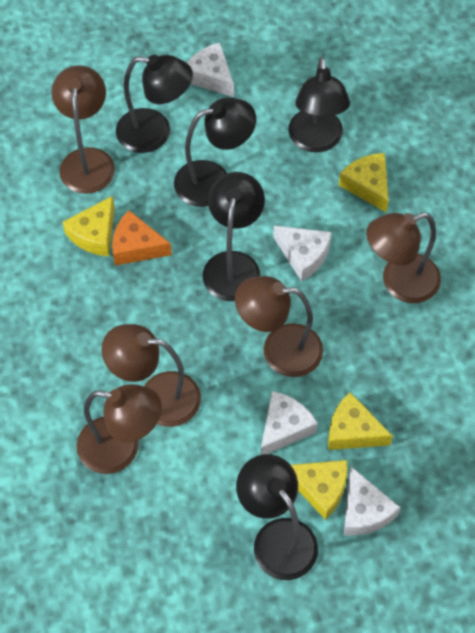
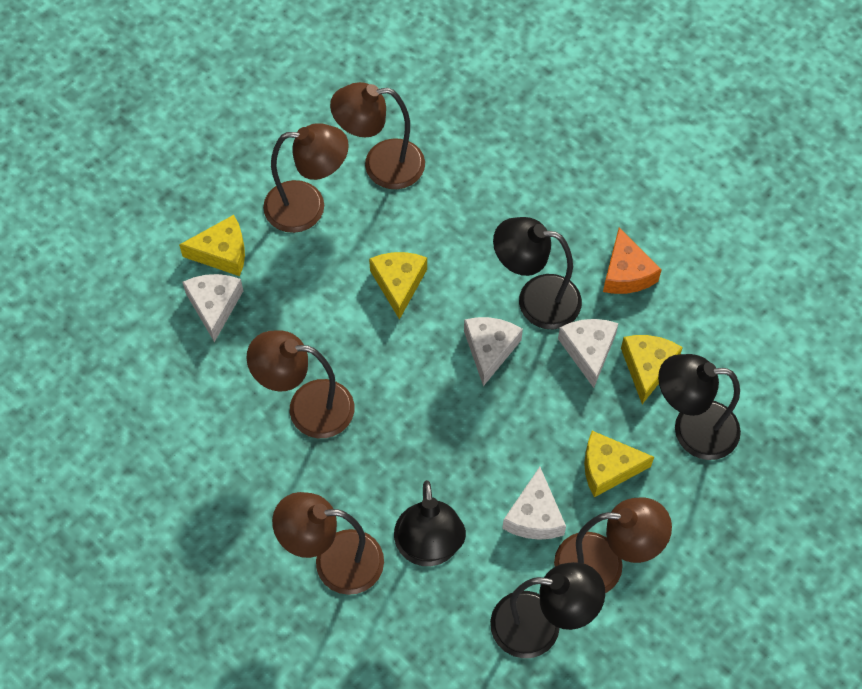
black lamp: 5 -> 4

